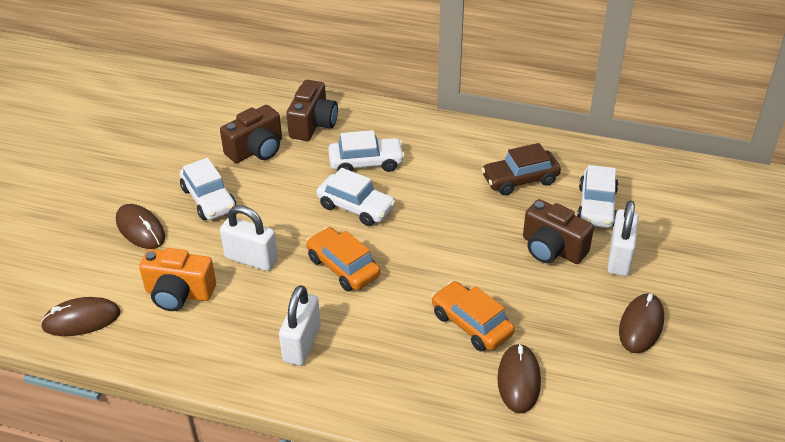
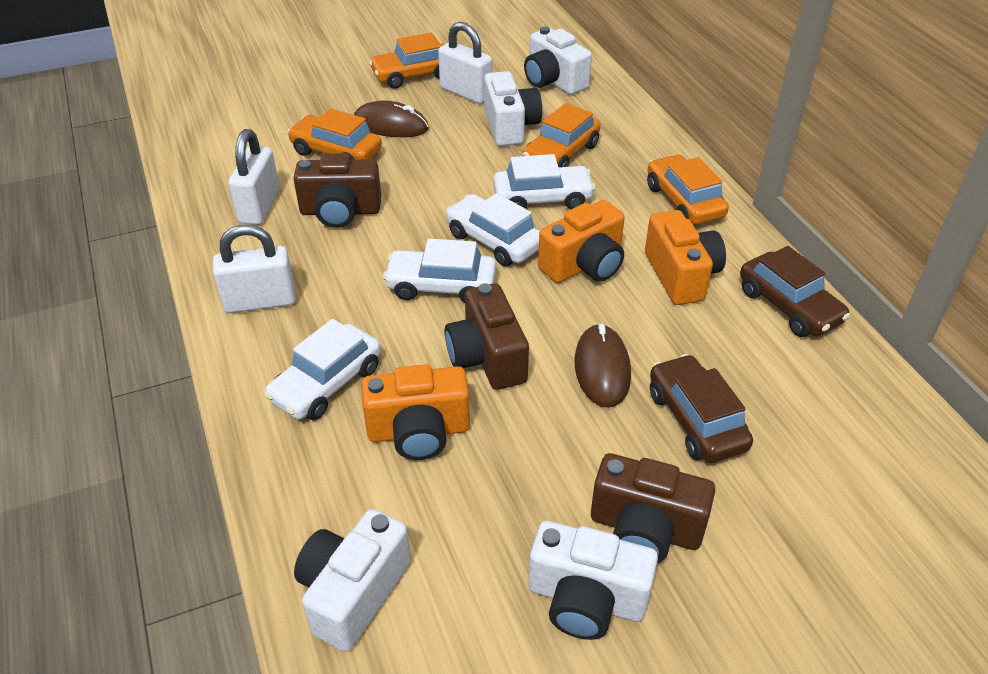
brown car: 1 -> 2
brown mouse: 4 -> 2
orange camera: 1 -> 3
orange car: 2 -> 4
white camera: 0 -> 4

